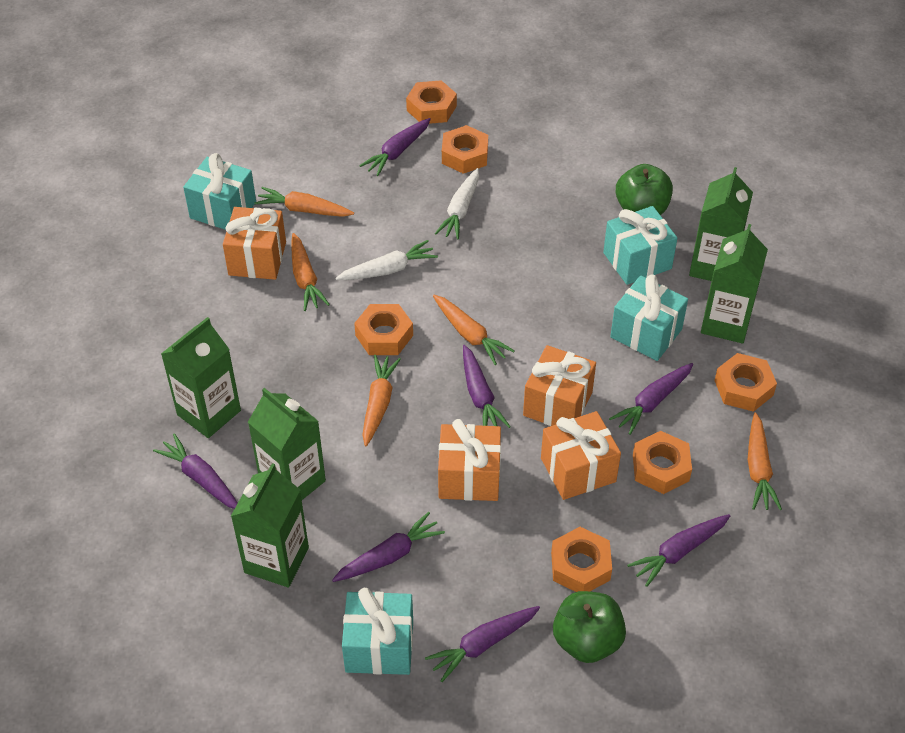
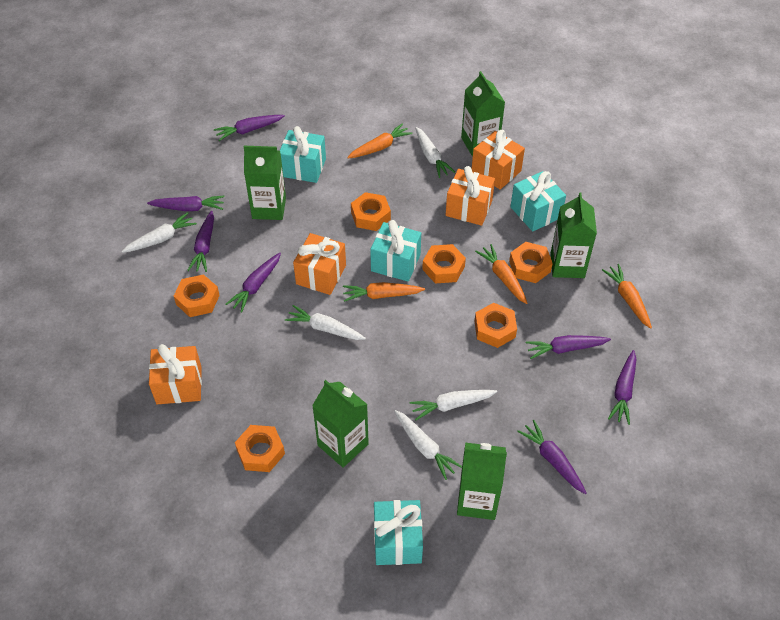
green apple: 2 -> 0
orange carrot: 5 -> 4
white carrot: 2 -> 5

